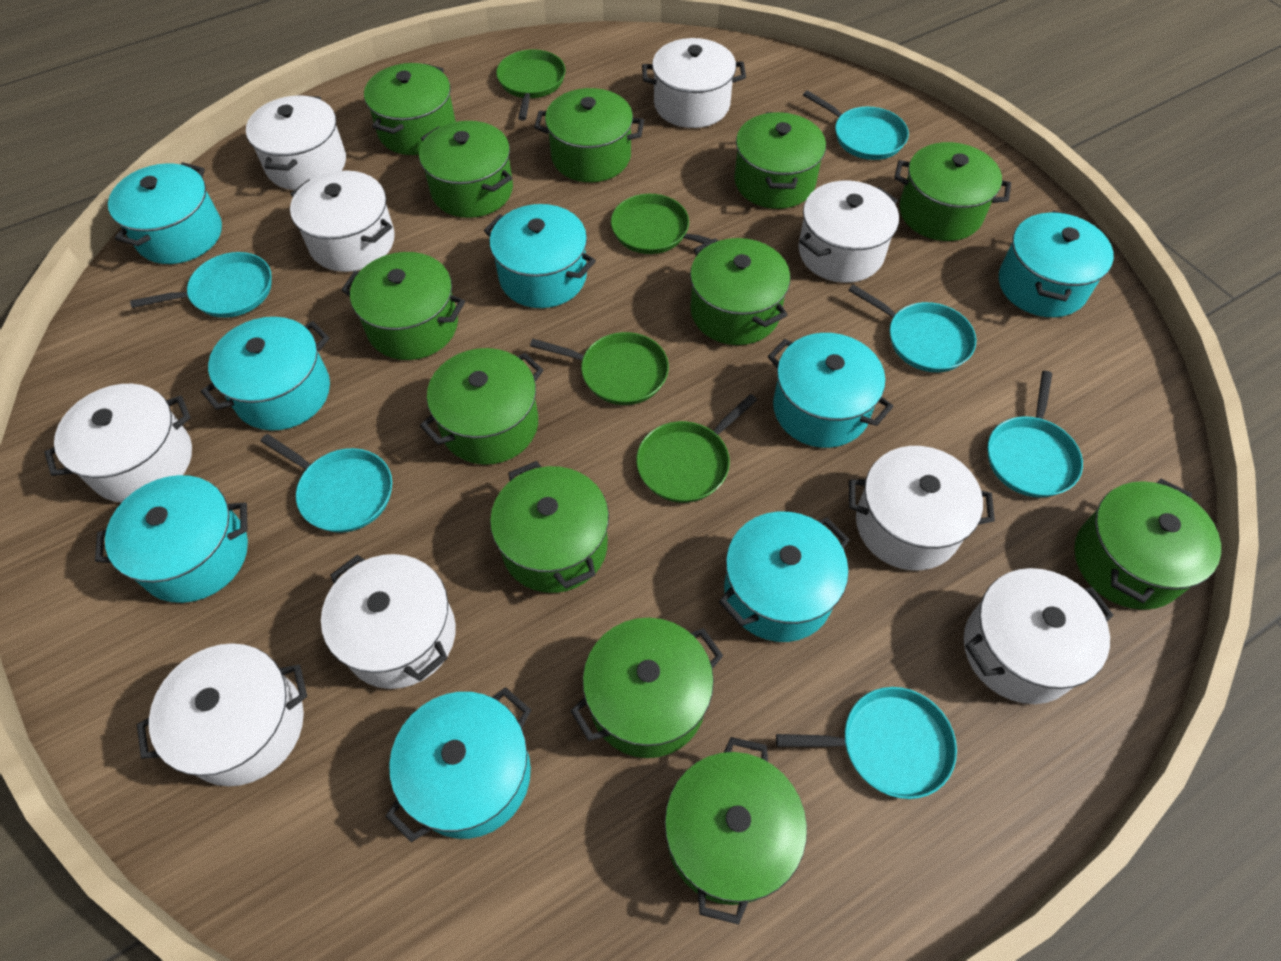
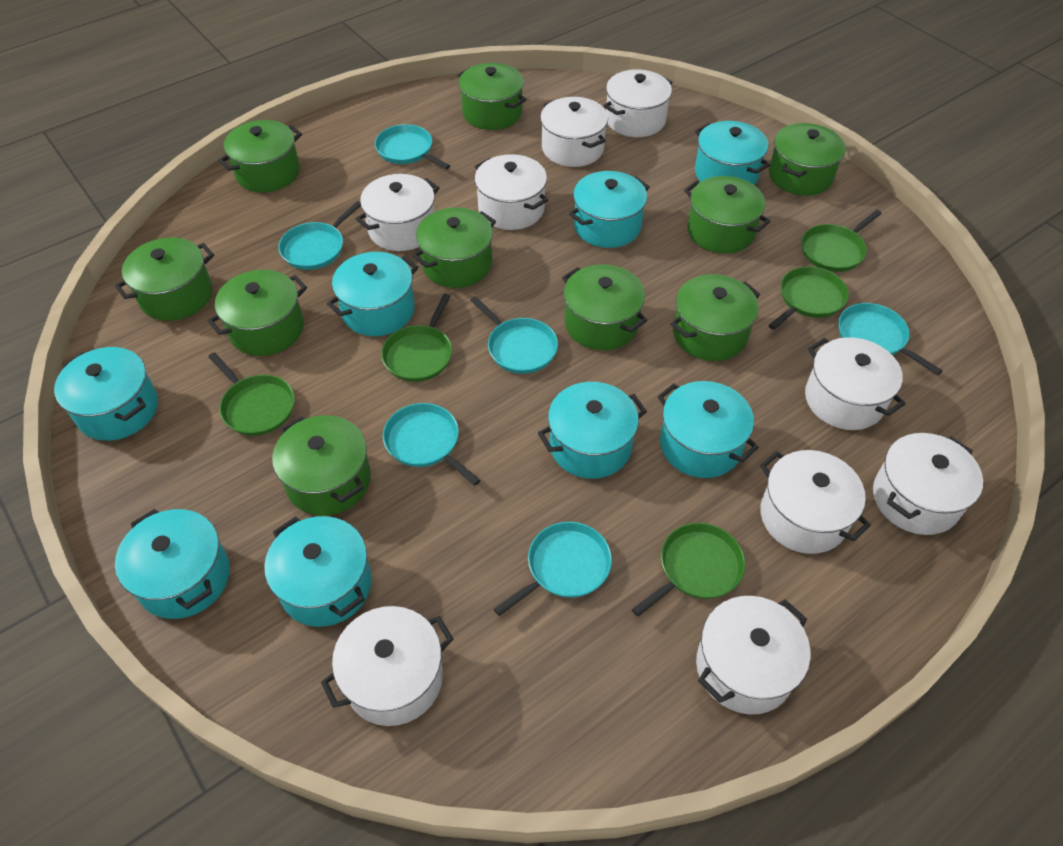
green pan: 4 -> 5
green pot: 12 -> 10

